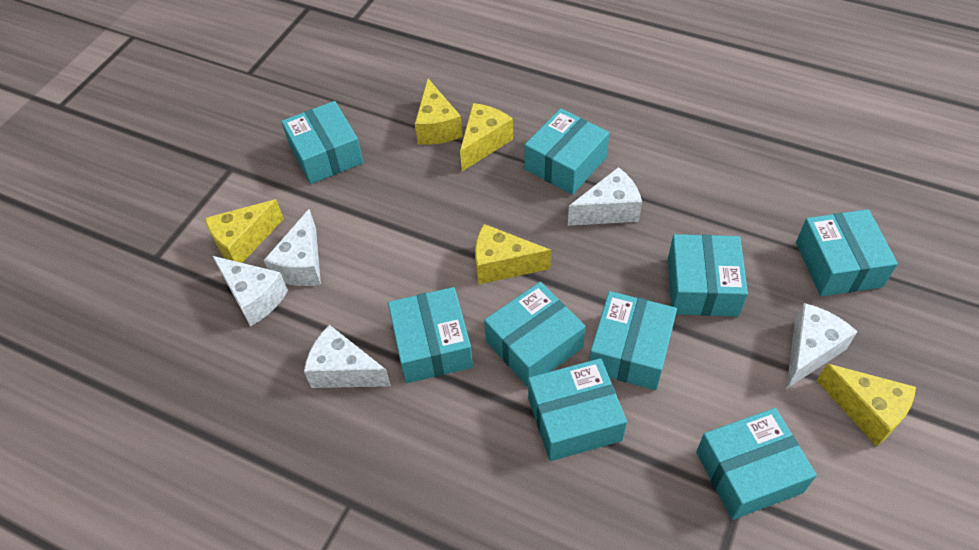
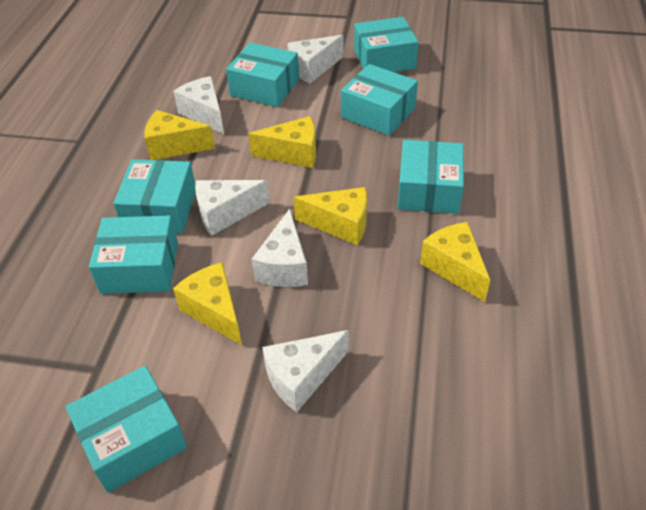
turquoise box: 9 -> 7

